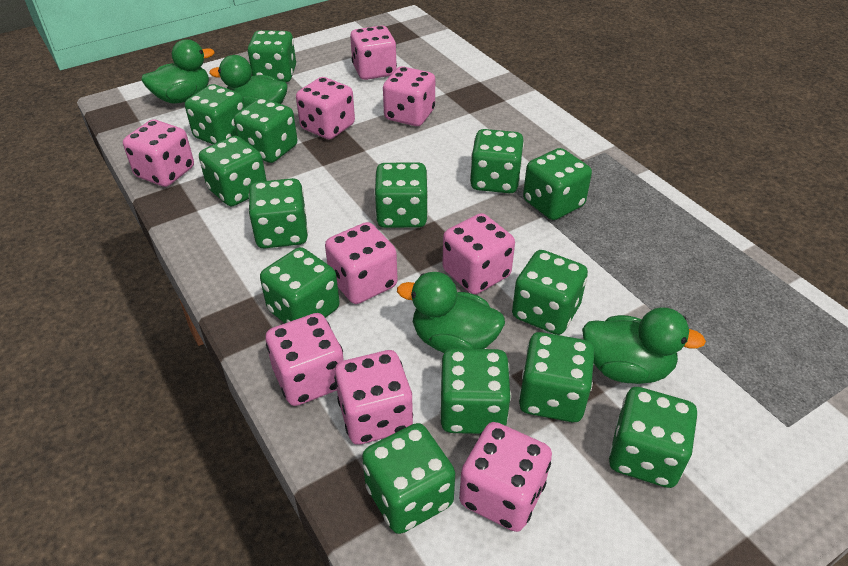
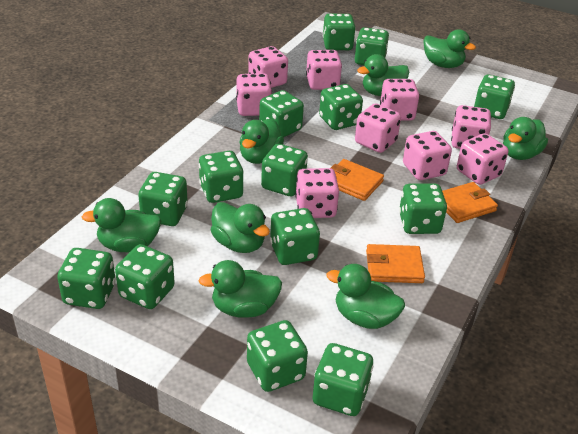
green duck: 4 -> 8
orange wallet: 0 -> 3

